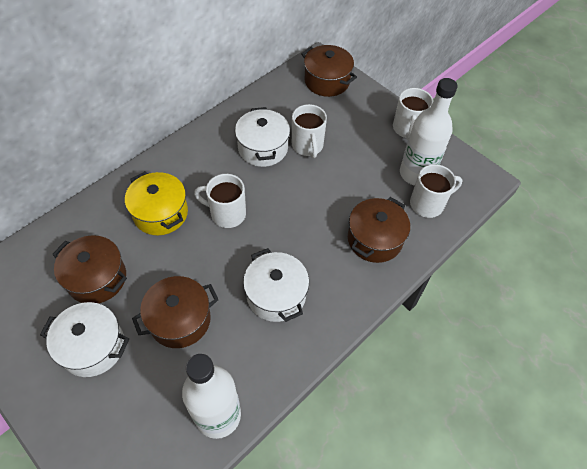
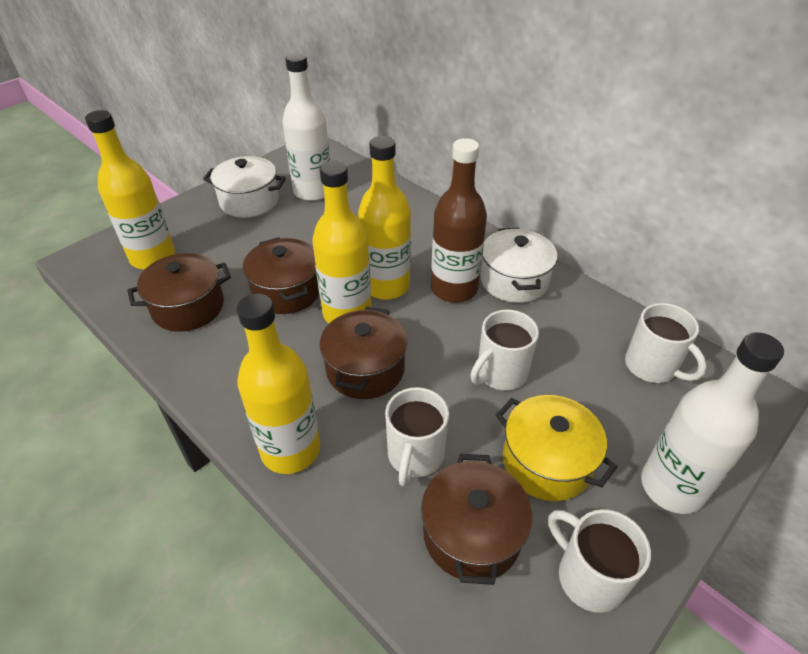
brown bottle: 0 -> 1
white pot: 3 -> 2
yellow bottle: 0 -> 4

